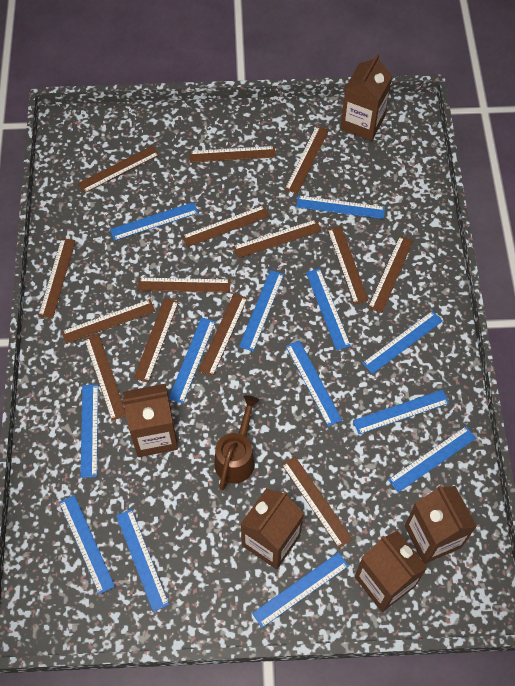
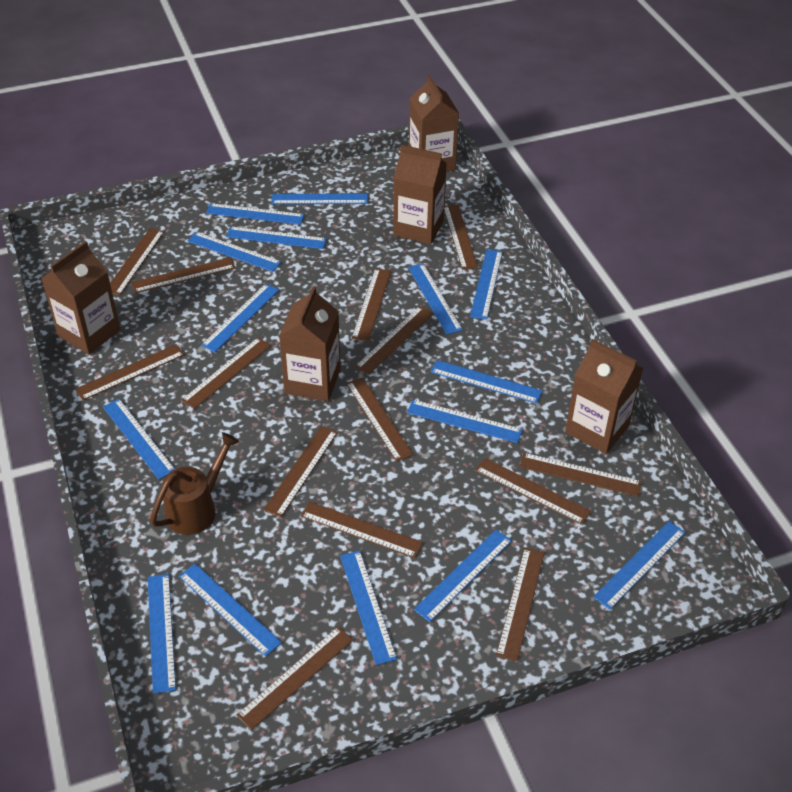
blue ruler: 13 -> 15

